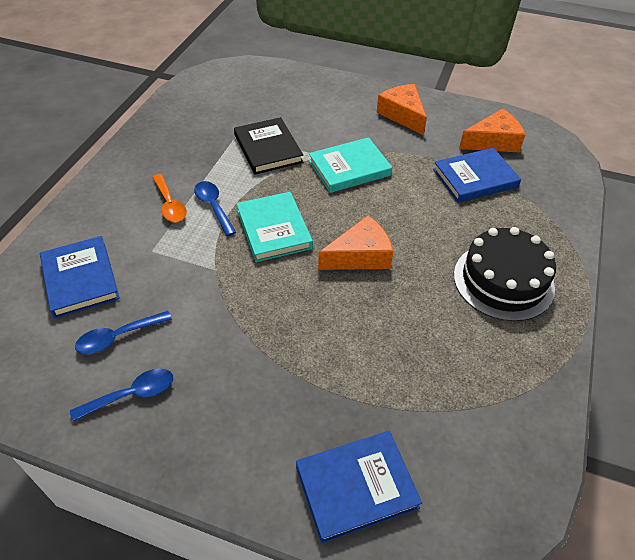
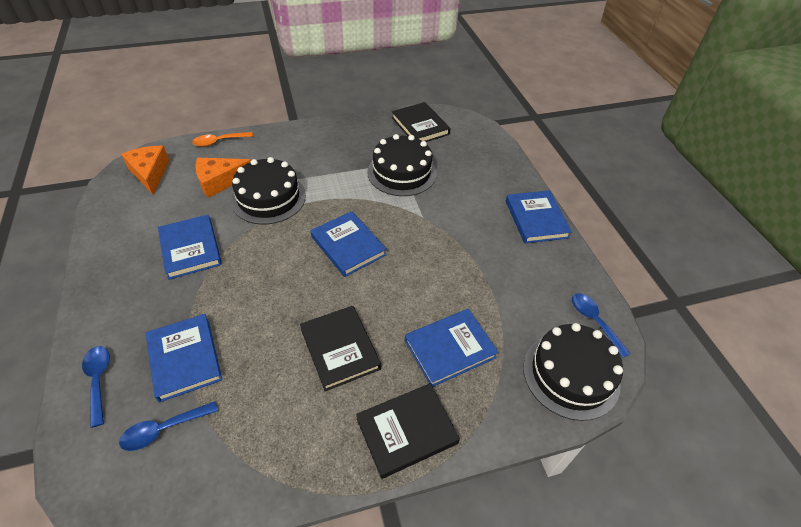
black book: 1 -> 3
black cake: 1 -> 3
blue book: 3 -> 5
orange cheese: 3 -> 2
turquoise book: 2 -> 0

